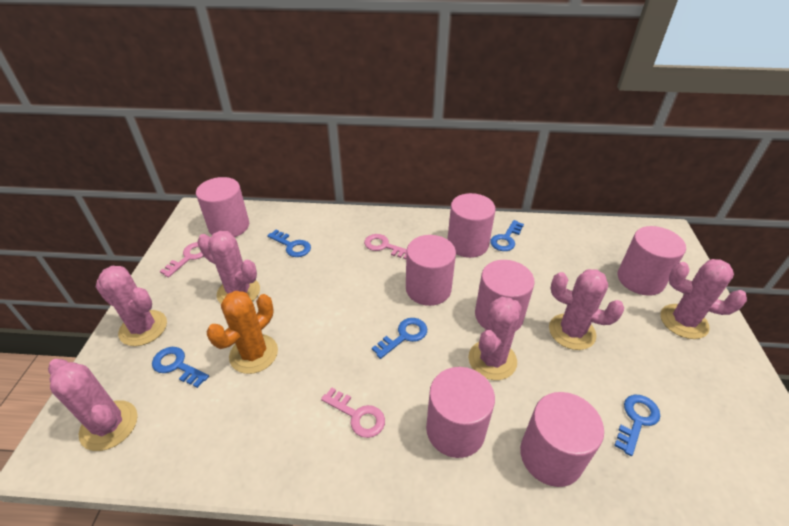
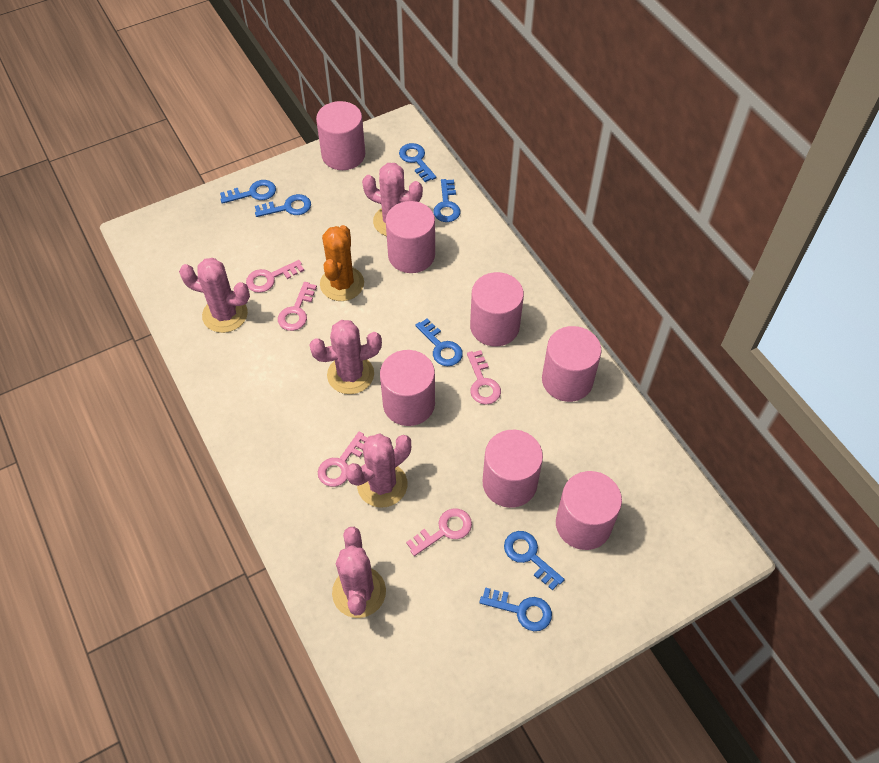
blue key: 5 -> 7
pink cactus: 6 -> 5
pink key: 3 -> 5

